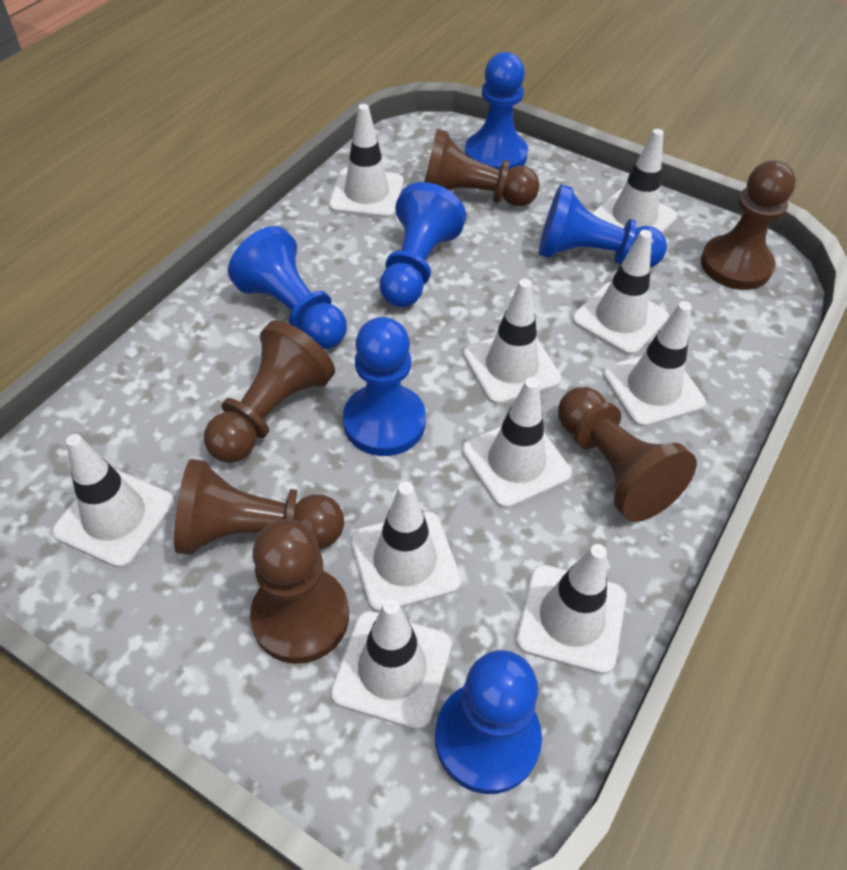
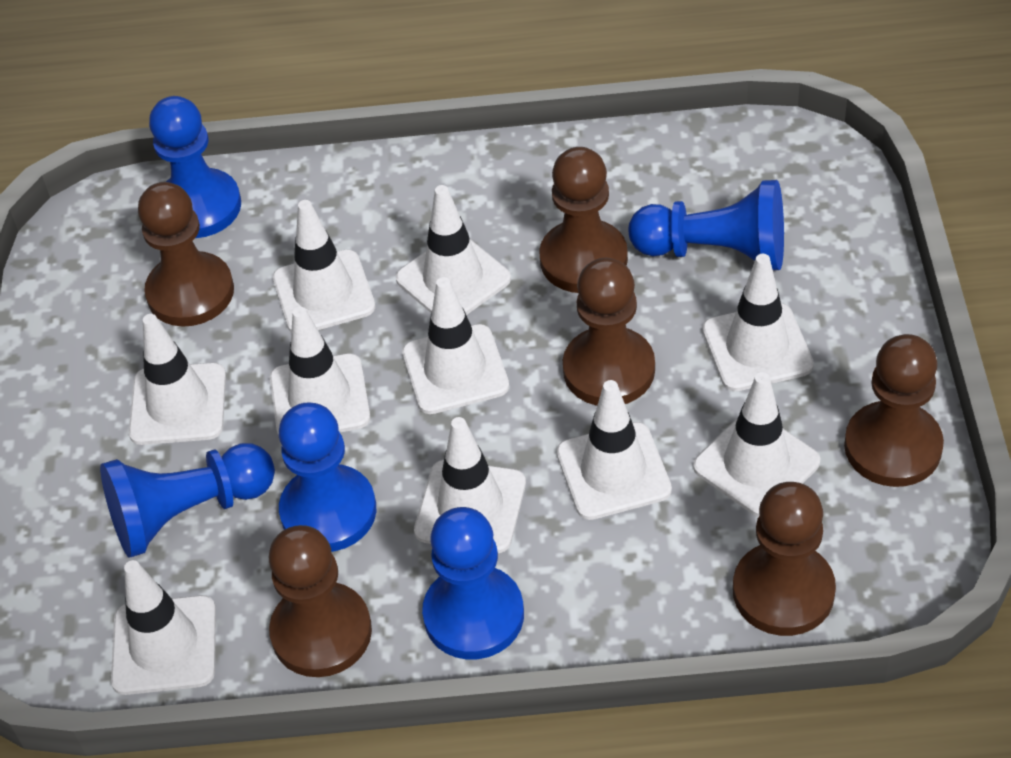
blue pawn: 6 -> 5

